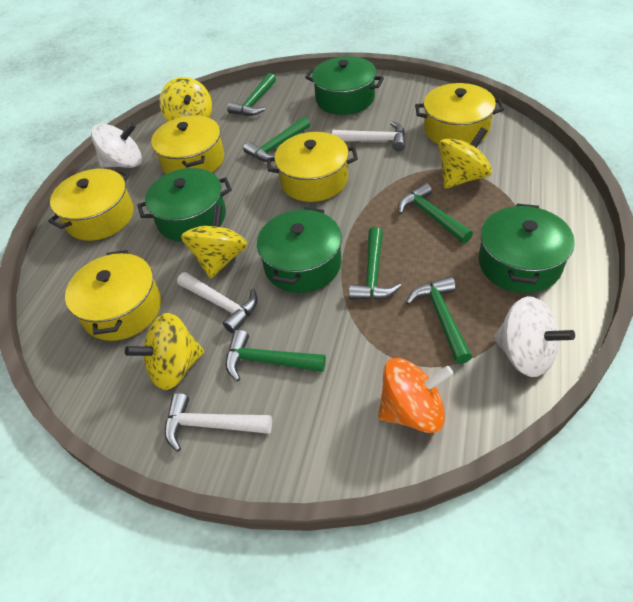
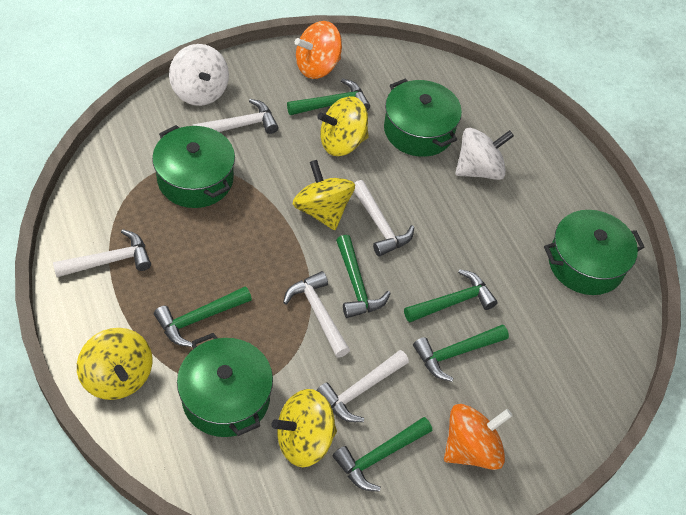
orange spinning top: 1 -> 2
white hammer: 3 -> 5
yellow pot: 5 -> 0

